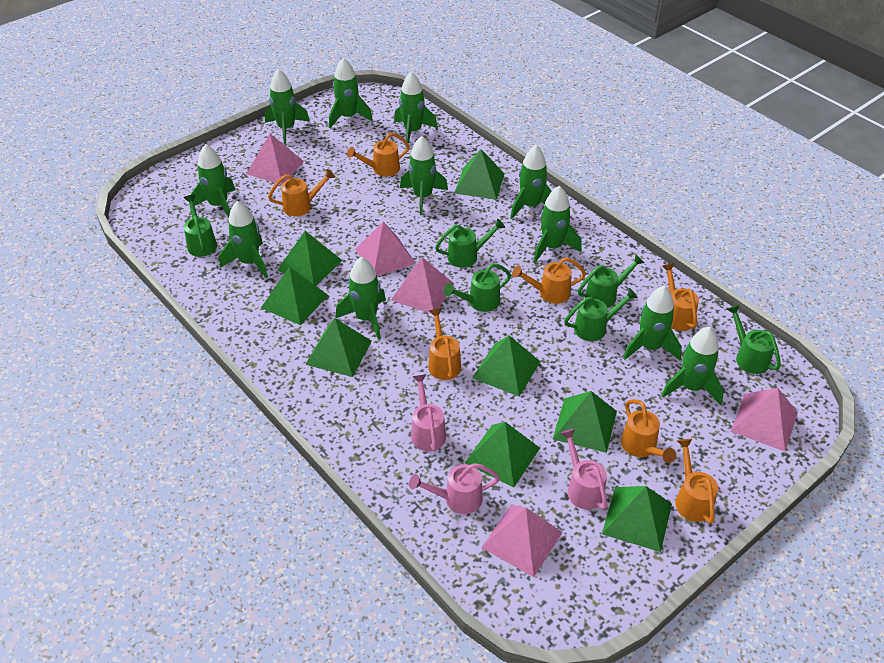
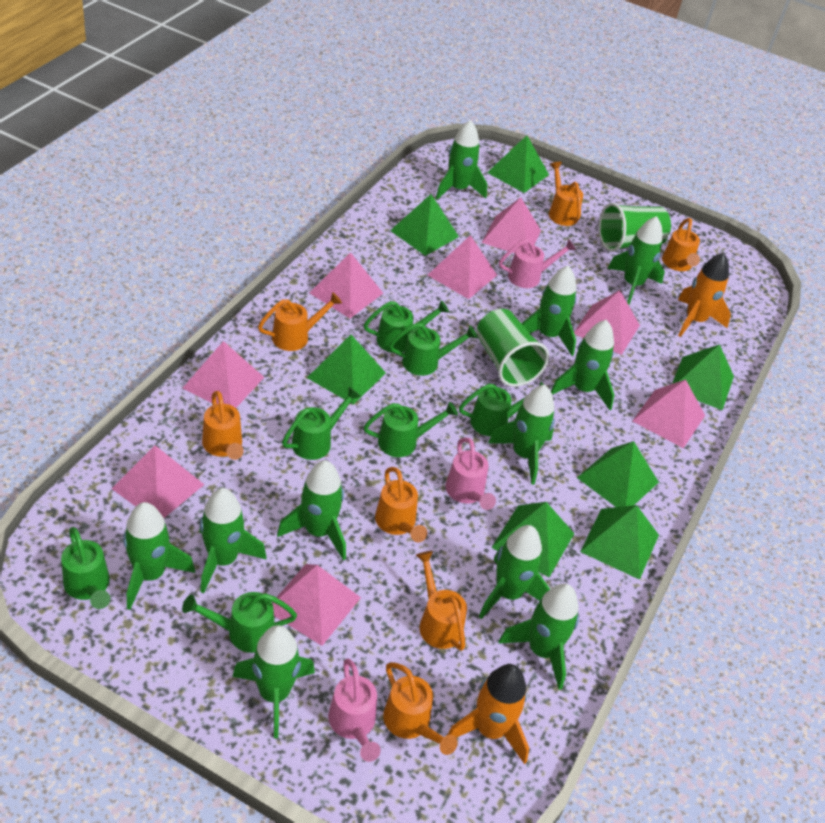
green cup: 0 -> 2
green pyramid: 8 -> 7
green watering can: 6 -> 7
orange rocket: 0 -> 2
pink pyramid: 5 -> 8

